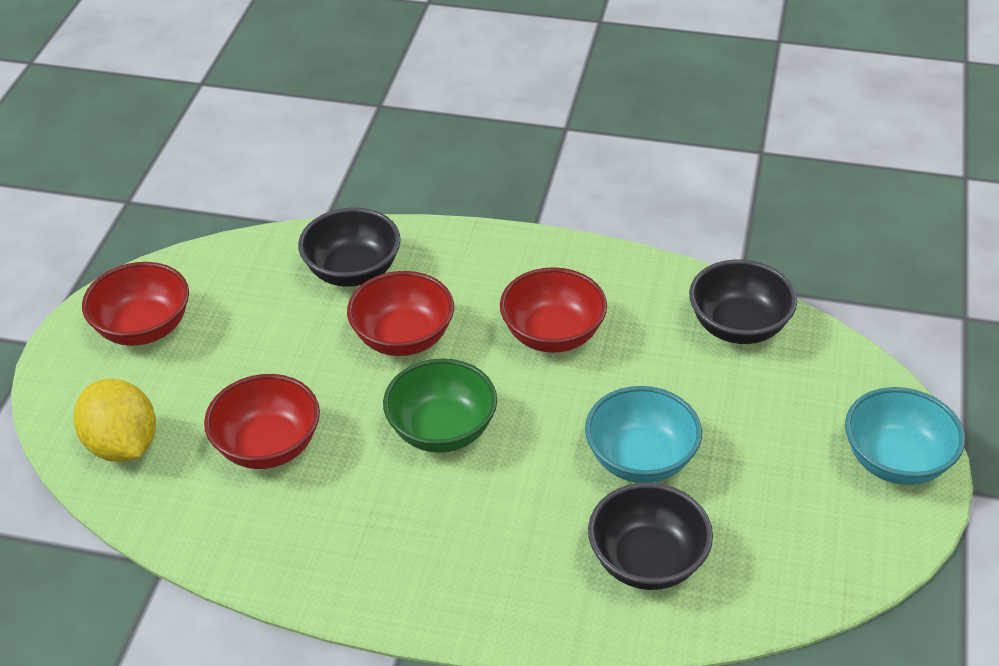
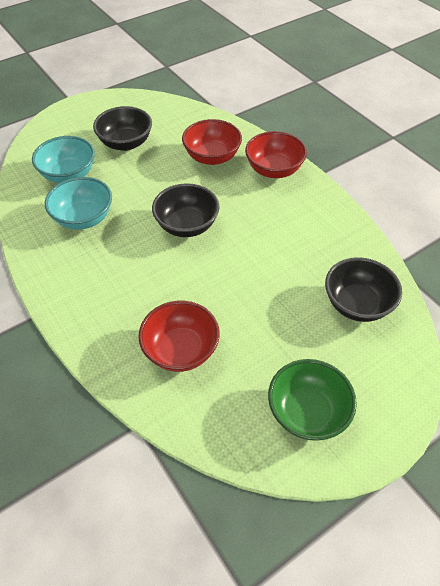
red bowl: 4 -> 3
yellow lemon: 1 -> 0

